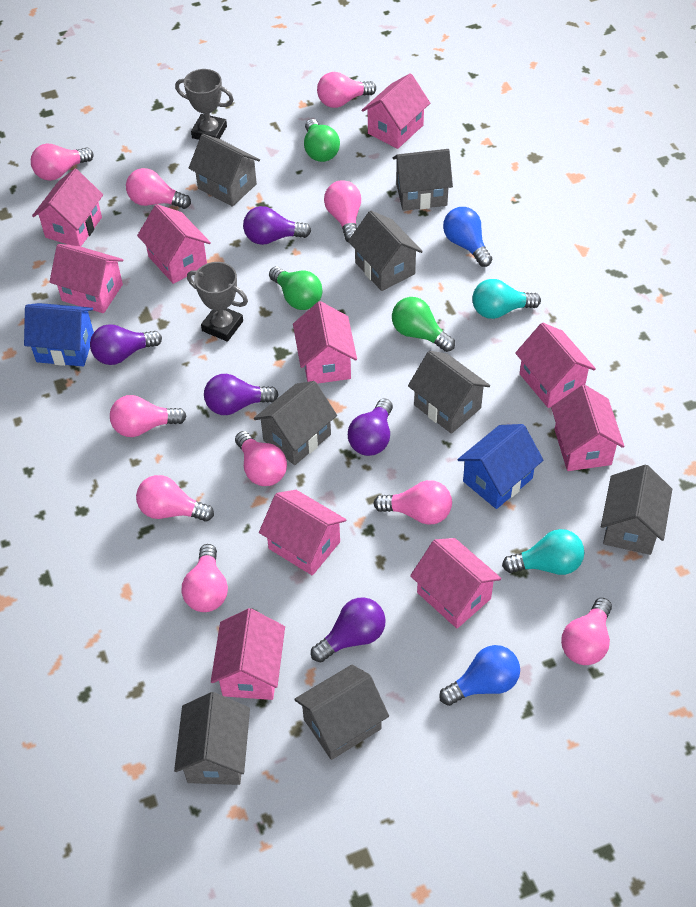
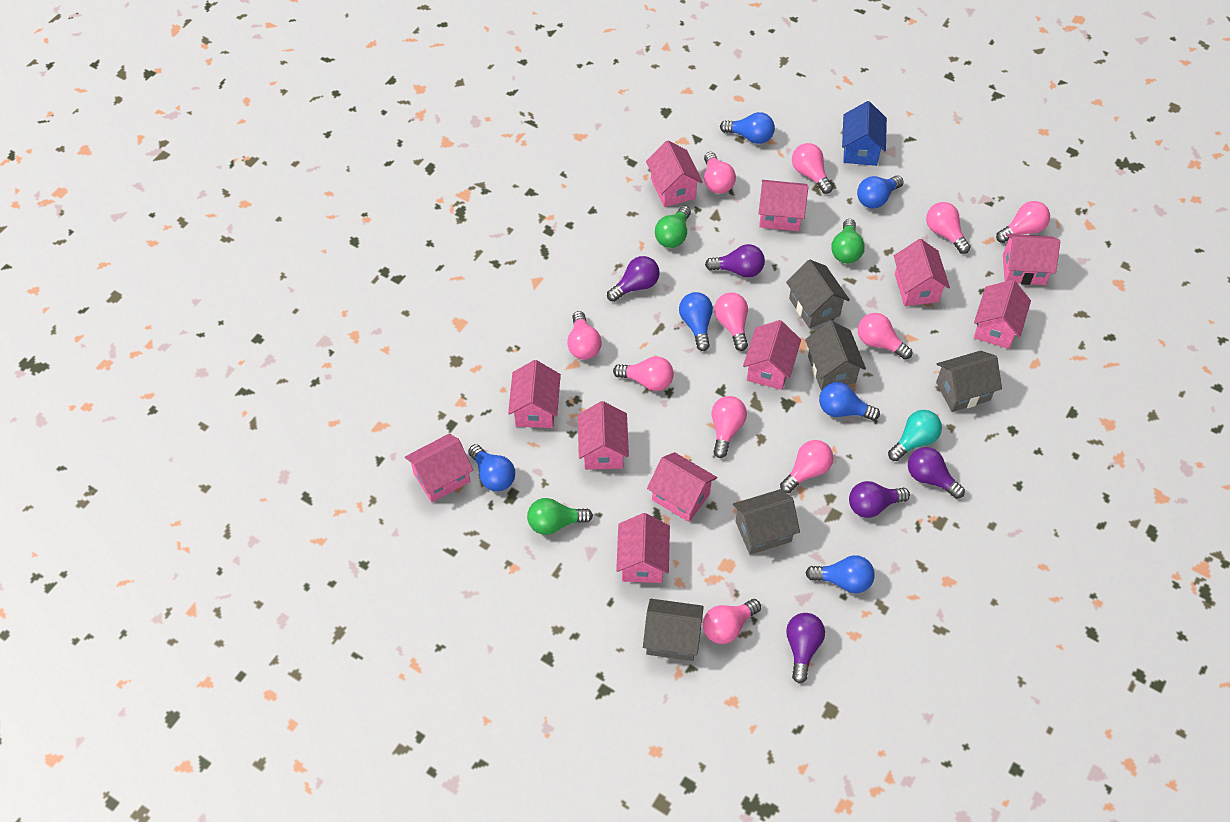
blue house: 2 -> 1
blue light bulb: 2 -> 6
grey house: 8 -> 5
grey trophy: 2 -> 0
pink house: 10 -> 11
pink light bulb: 10 -> 11
turquoise light bulb: 2 -> 1

